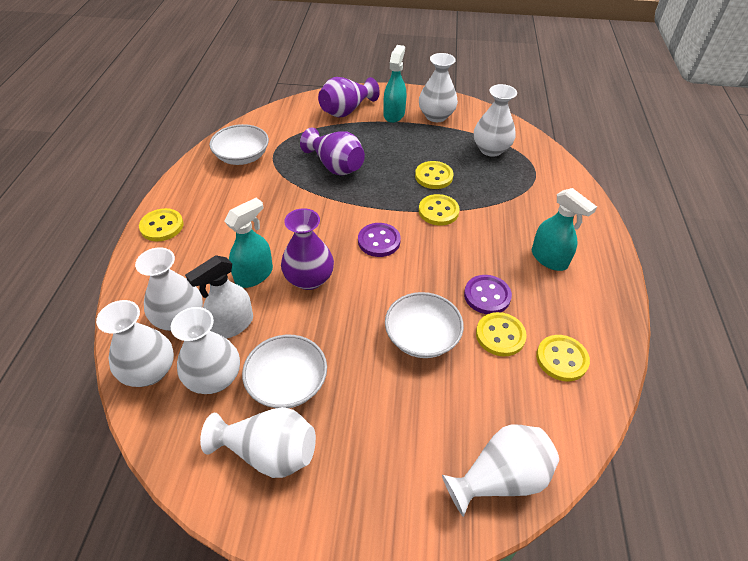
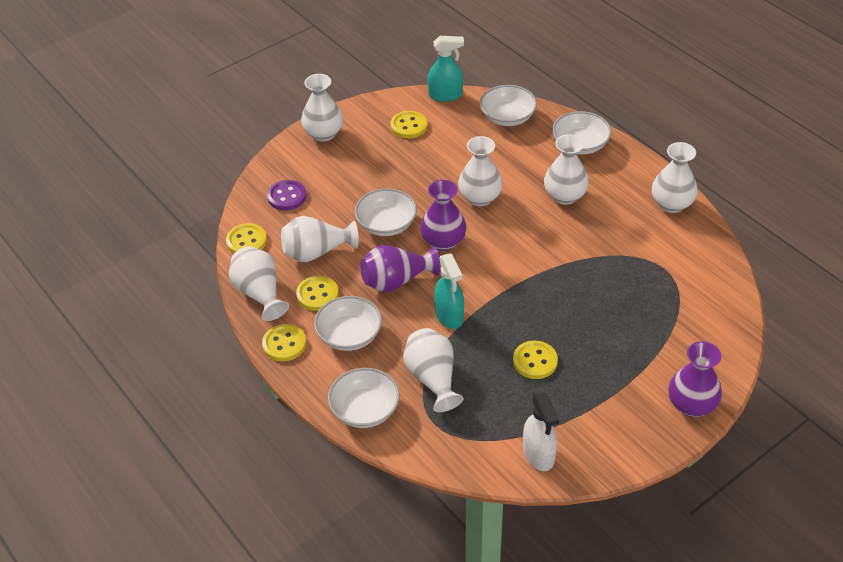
purple button: 2 -> 1
turquoise spray bottle: 3 -> 2
white bowl: 3 -> 5

